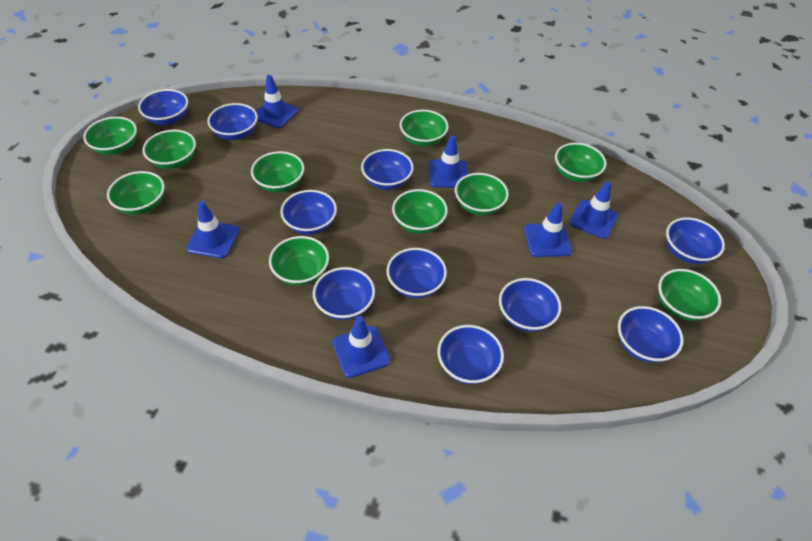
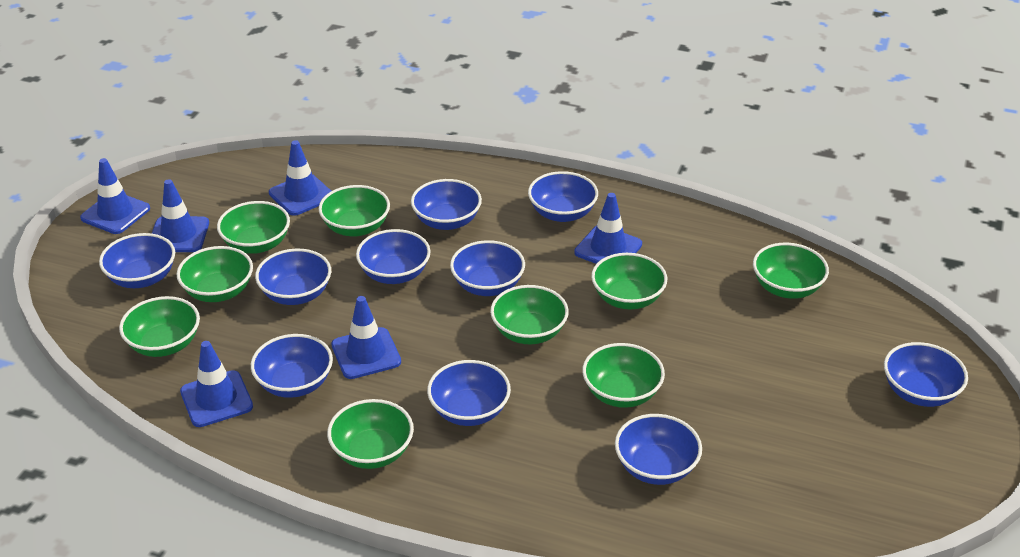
green bowl: 10 -> 9

